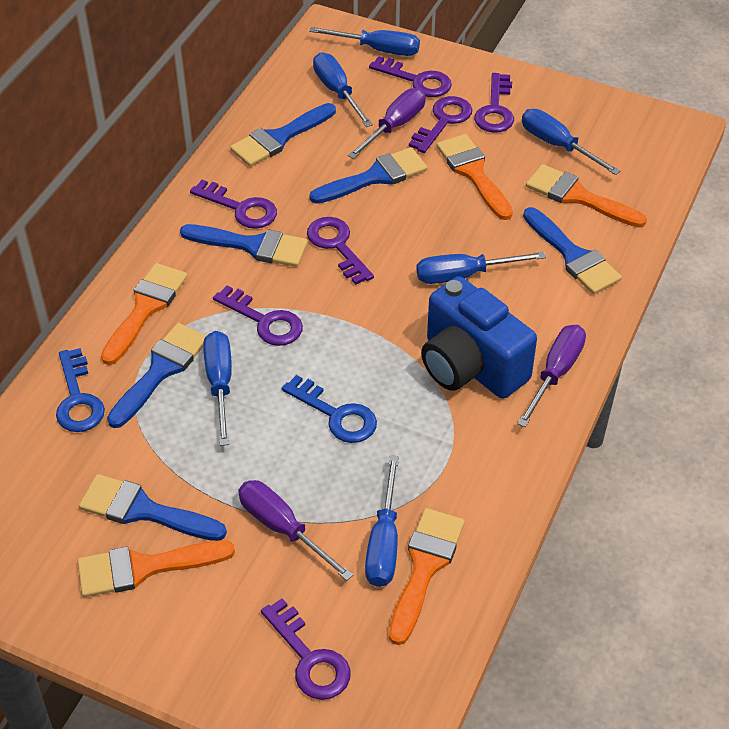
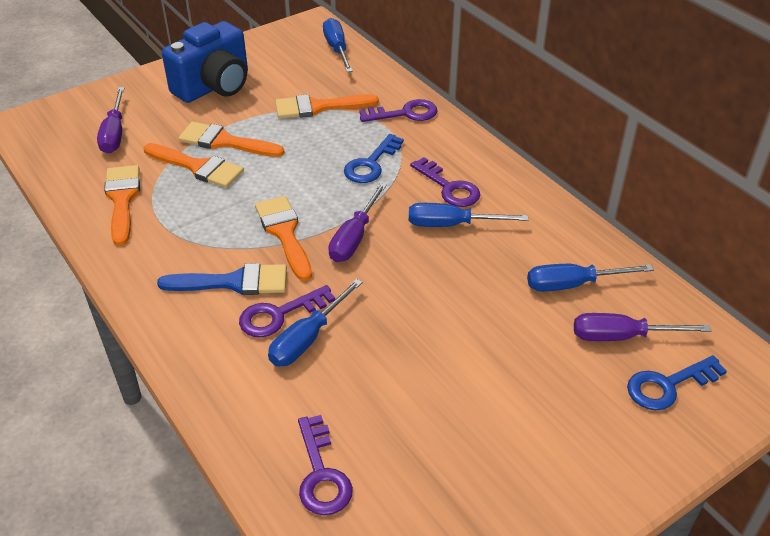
blue brush: 6 -> 1
blue screwdriver: 6 -> 4
purple key: 7 -> 4

